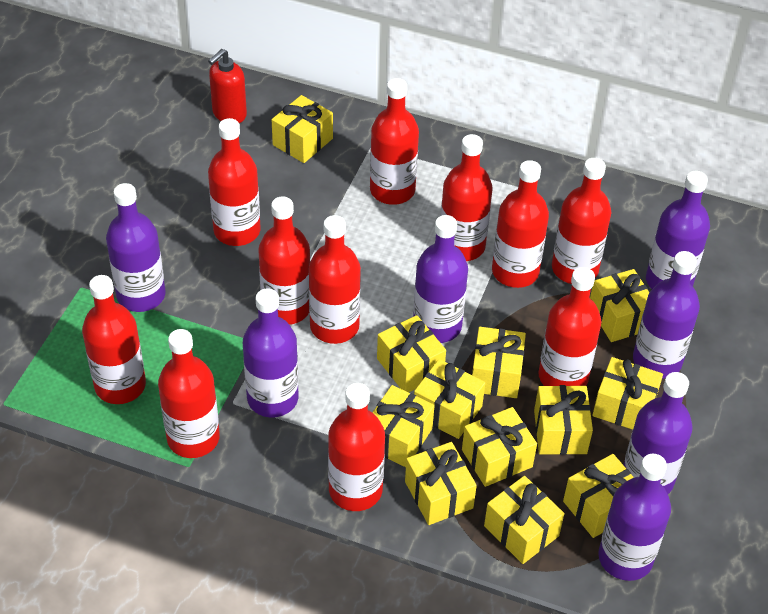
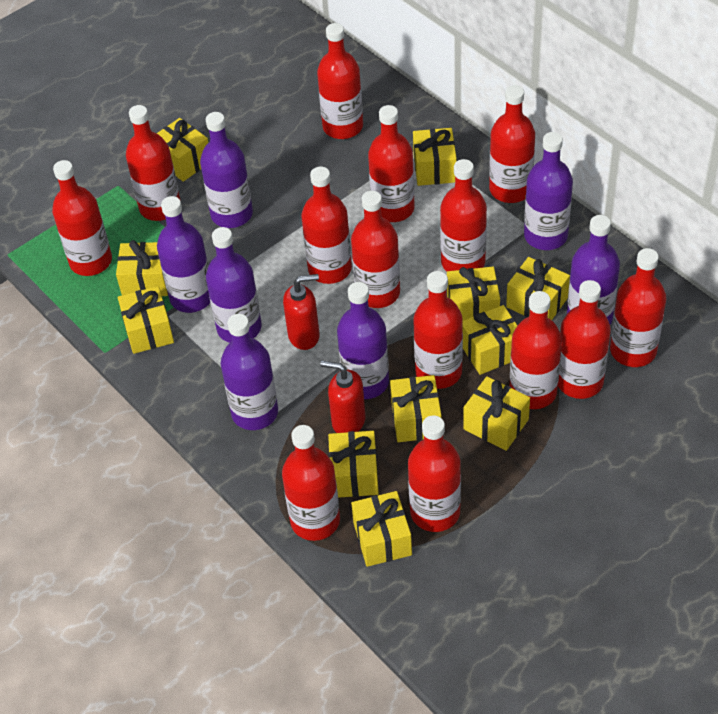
red bottle: 11 -> 14
red soap dispenser: 1 -> 2
yellow gift: 12 -> 11

